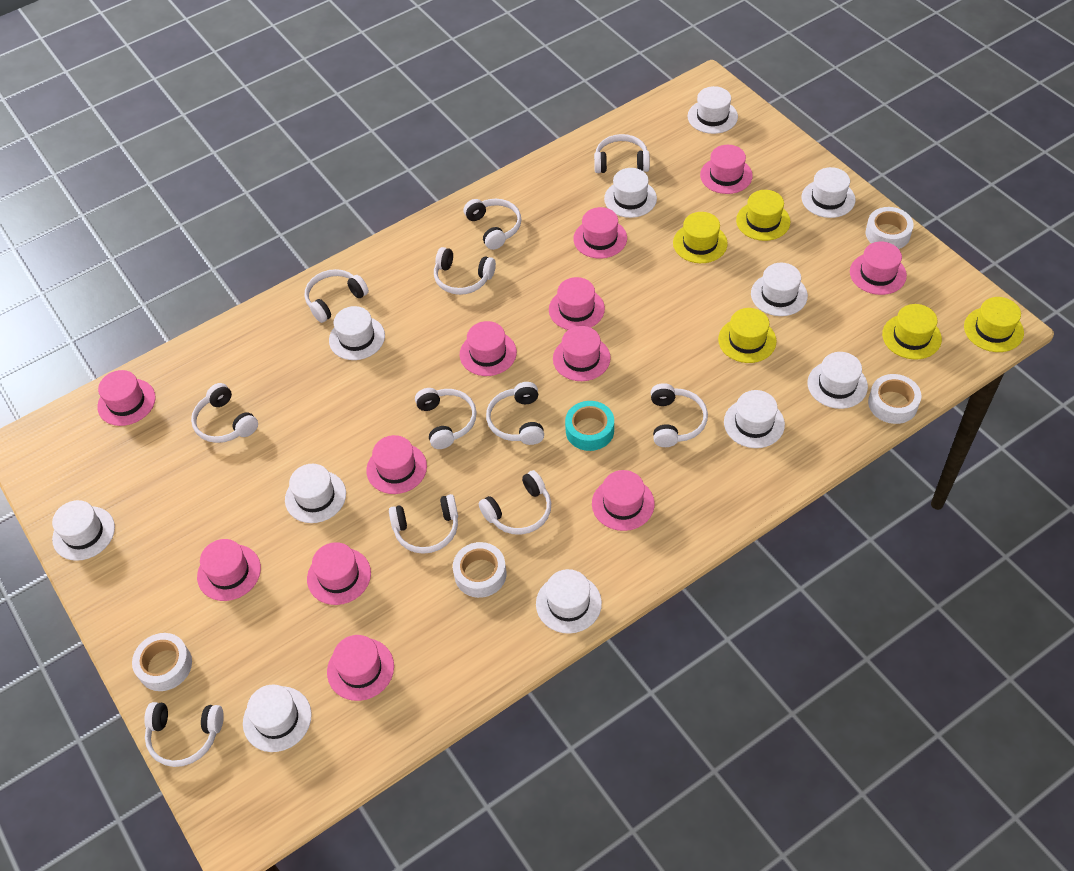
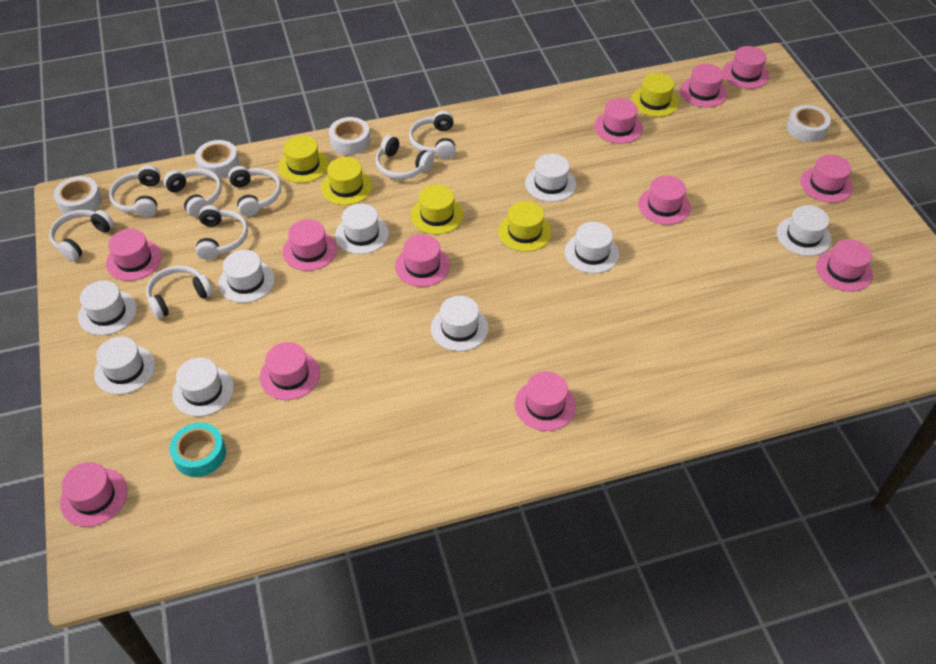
white hat: 11 -> 9
white headphones: 11 -> 8

